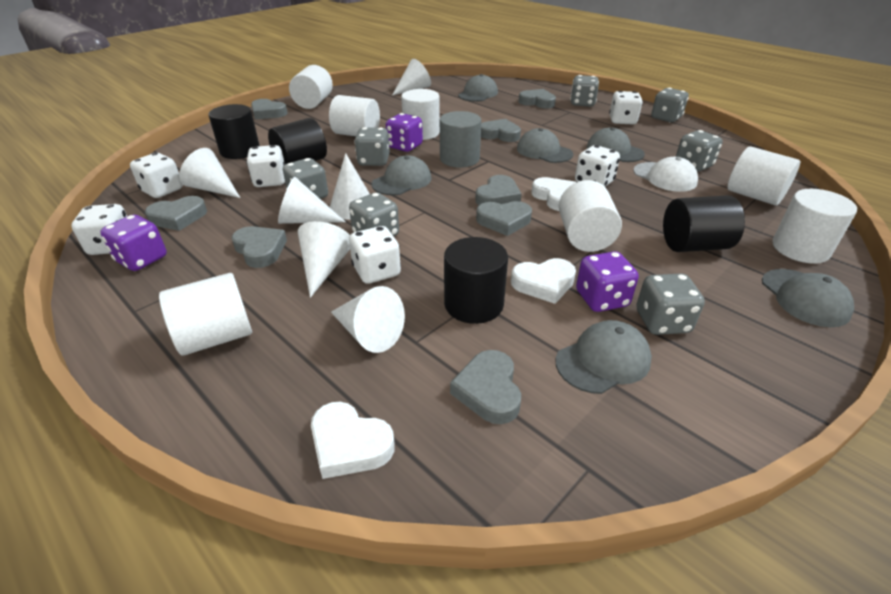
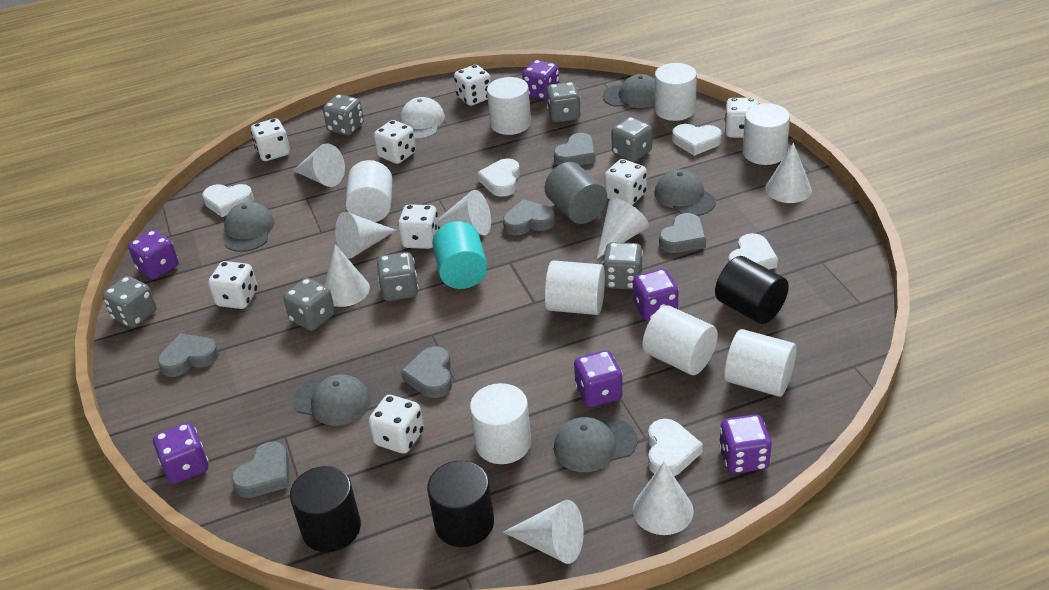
black cylinder: 4 -> 3
grey cap: 6 -> 5
grey heart: 8 -> 6
purple dice: 3 -> 6
turquoise cylinder: 0 -> 1
white cone: 6 -> 8
white cylinder: 7 -> 8
white dice: 6 -> 8
white heart: 3 -> 5

